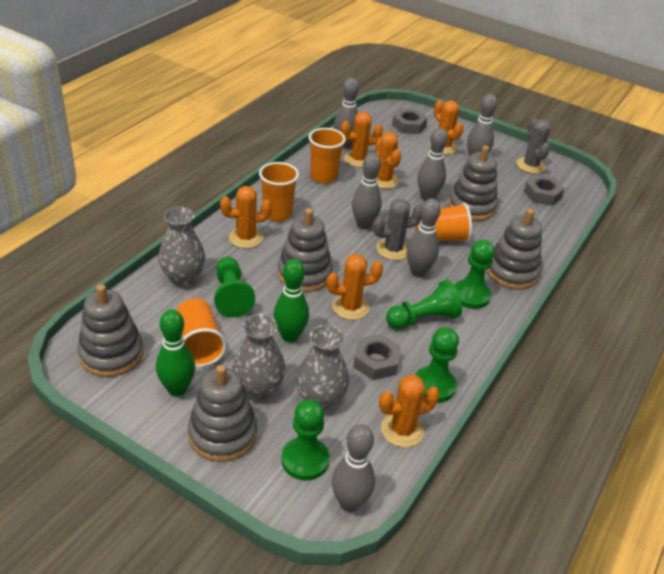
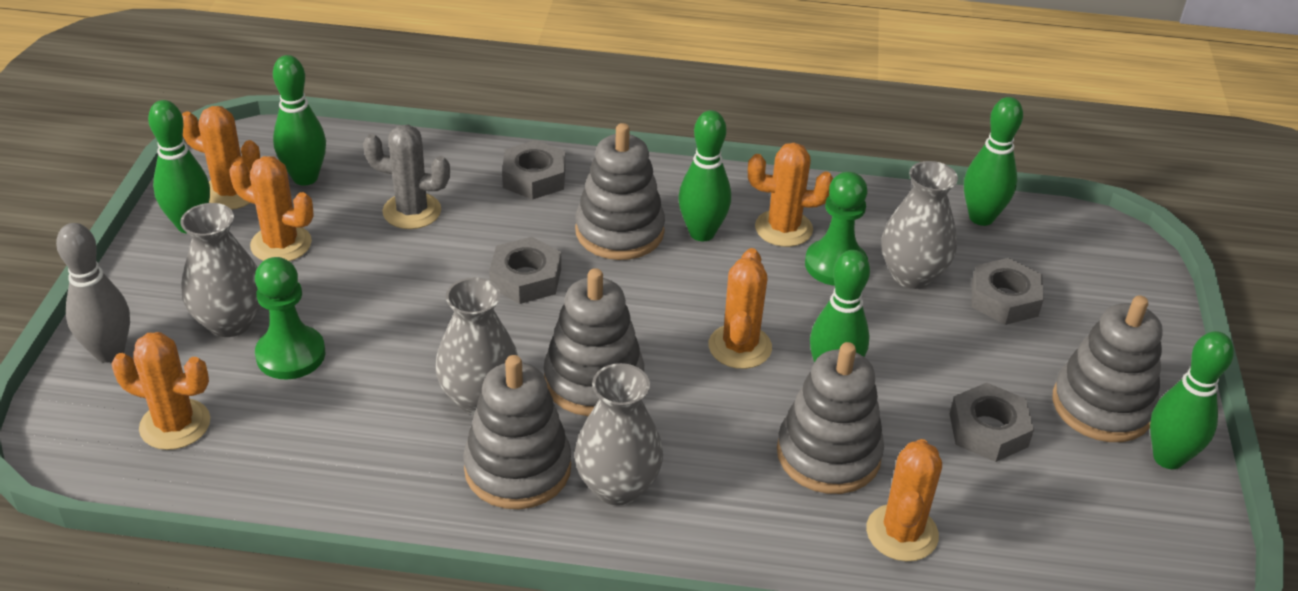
green bowling pin: 2 -> 6
green pawn: 5 -> 2
grey bowling pin: 6 -> 1
grey cactus: 2 -> 1
grey nut: 3 -> 4
grey vase: 3 -> 4
orange cup: 4 -> 0

